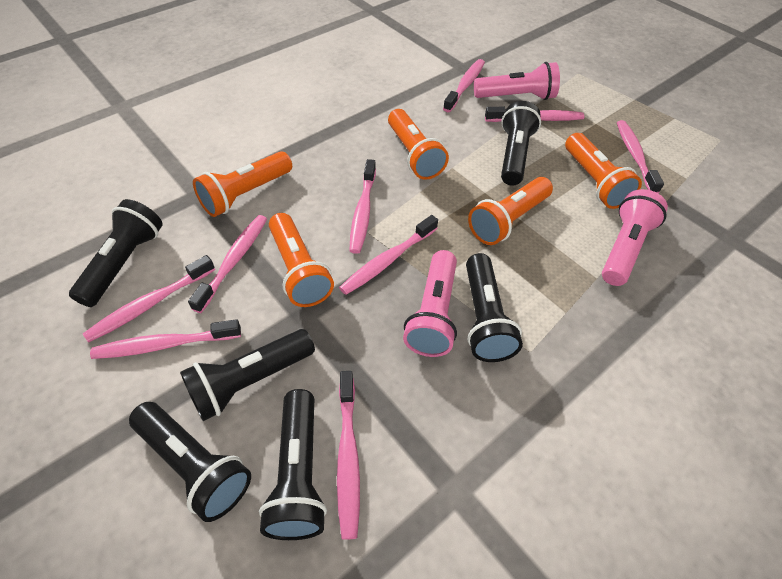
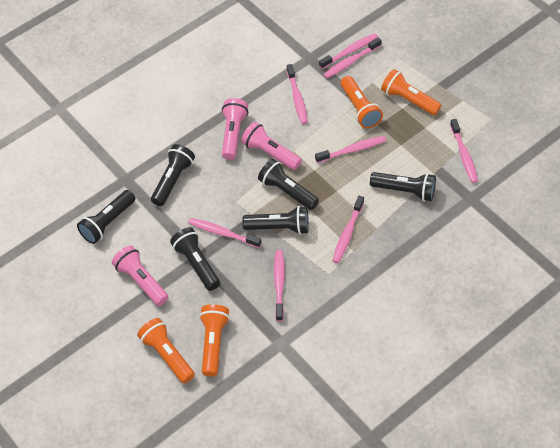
orange flashlight: 5 -> 4
pink toothbrush: 9 -> 8

